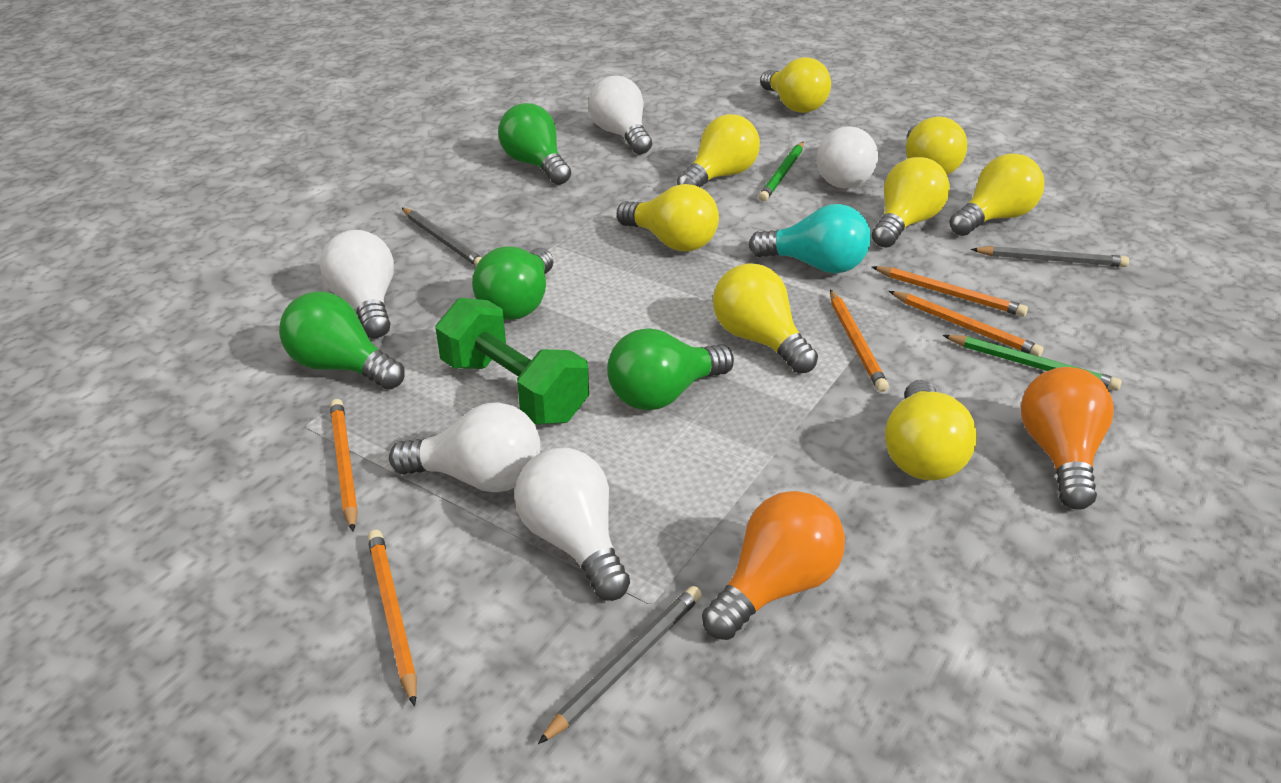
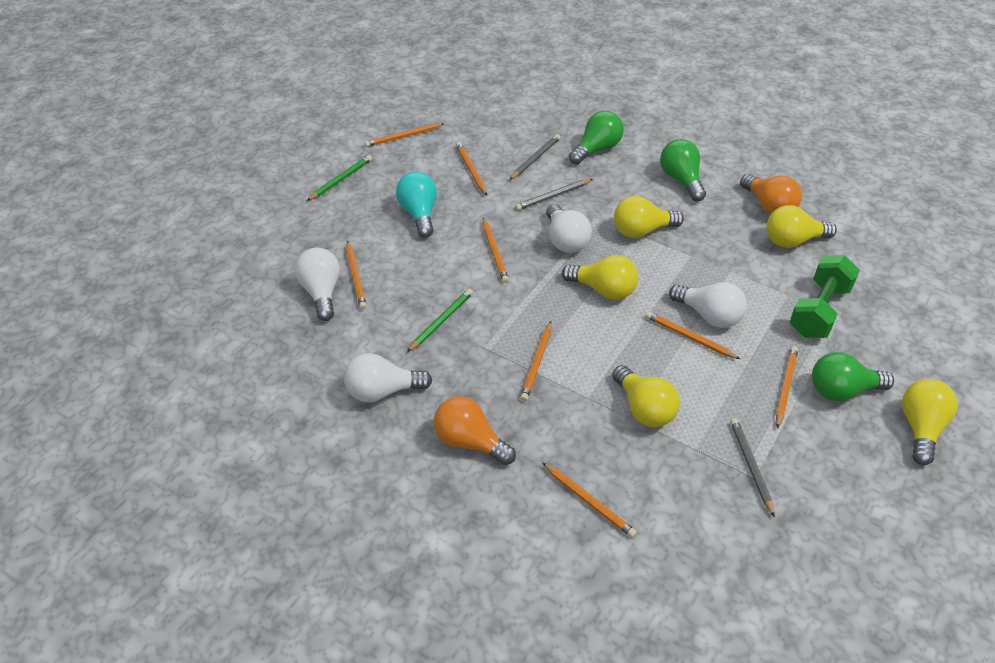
green light bulb: 4 -> 3
orange pencil: 5 -> 8
white light bulb: 5 -> 4
yellow light bulb: 8 -> 5

